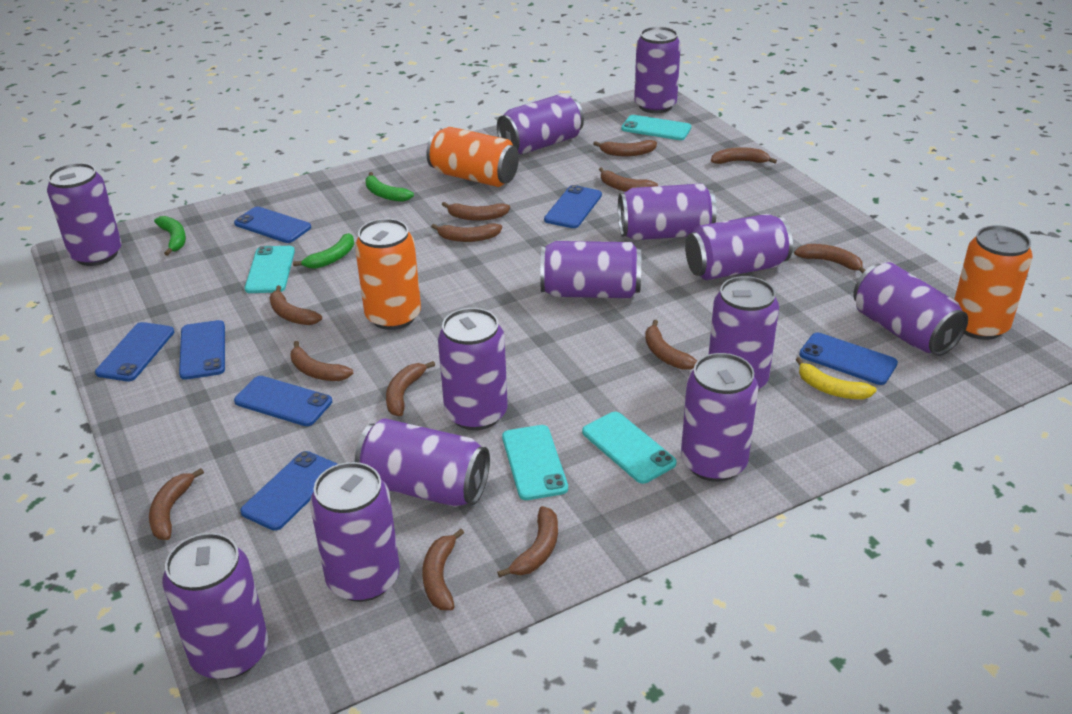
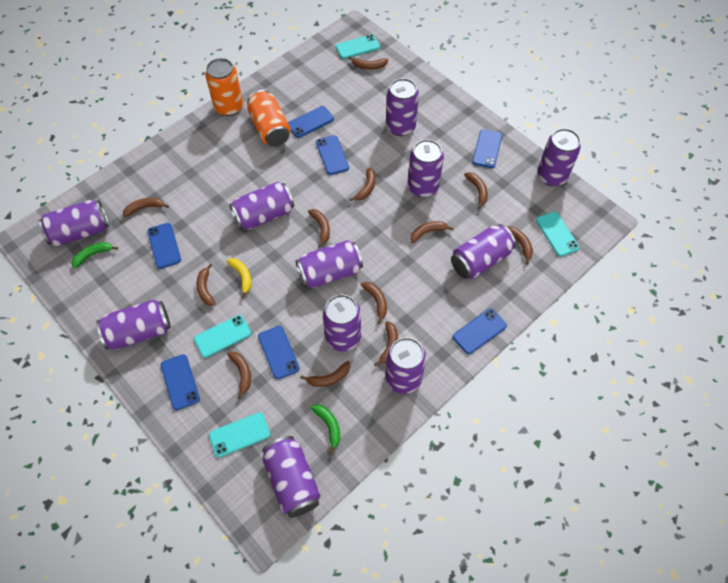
brown banana: 13 -> 12
green banana: 3 -> 2
orange can: 3 -> 2
purple can: 13 -> 11

